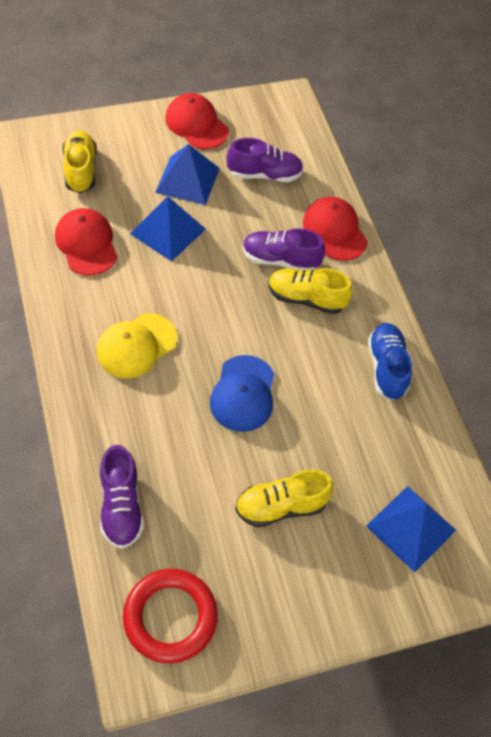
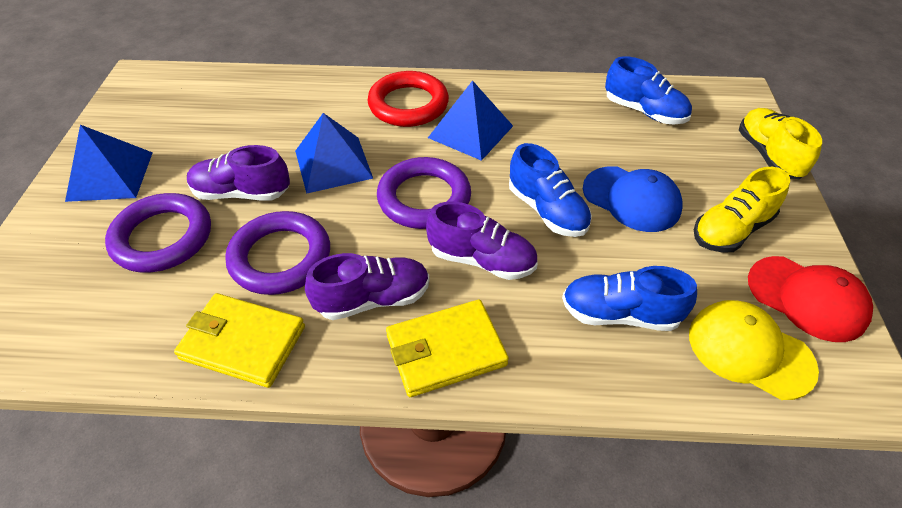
blue shoe: 1 -> 3
purple ring: 0 -> 3
red cap: 3 -> 1
yellow shoe: 3 -> 2
yellow wallet: 0 -> 2

